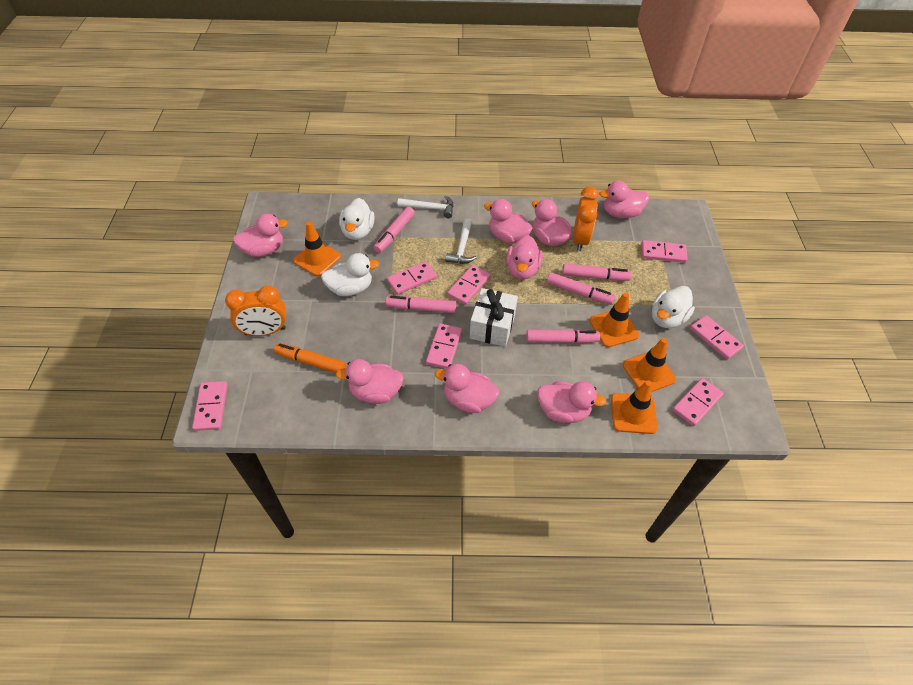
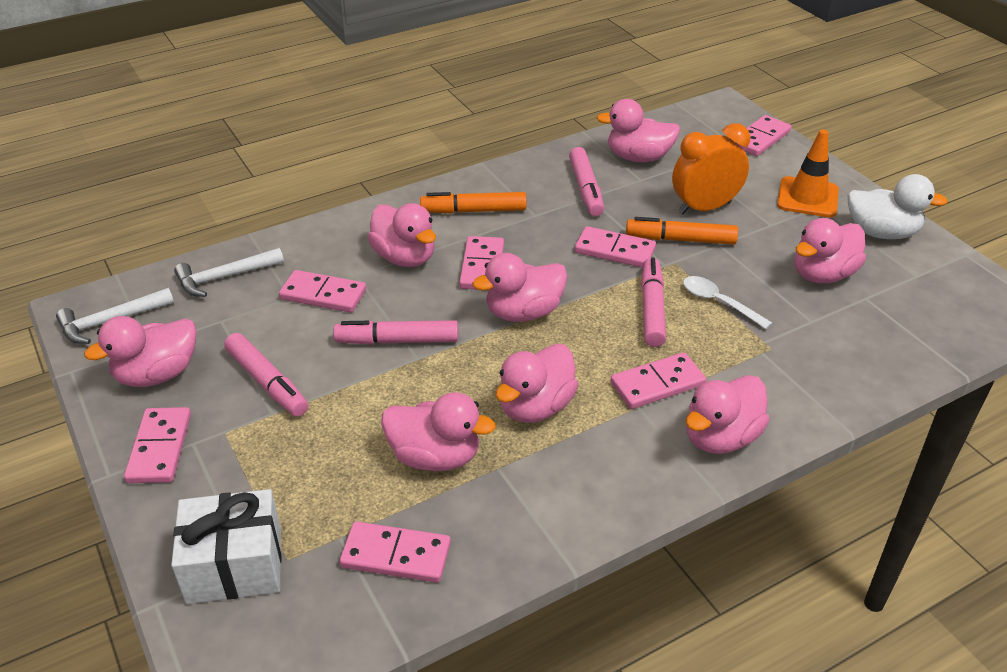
orange clock: 2 -> 1
orange marker: 1 -> 2
orange traffic cone: 4 -> 1
pink marker: 5 -> 4
white duck: 3 -> 1
white spoon: 0 -> 1

